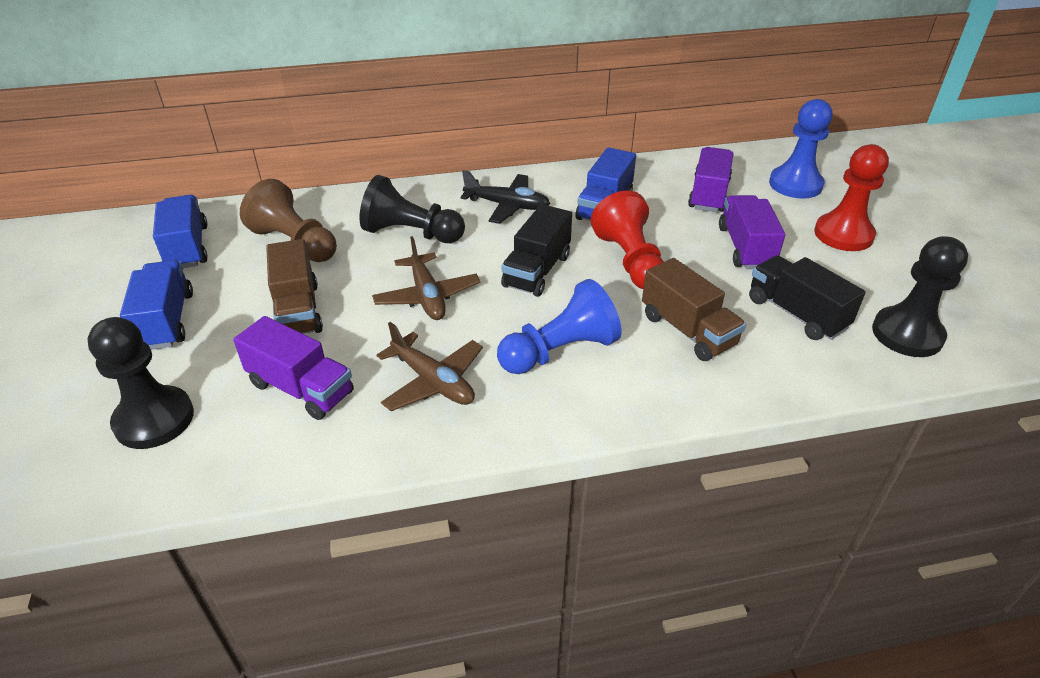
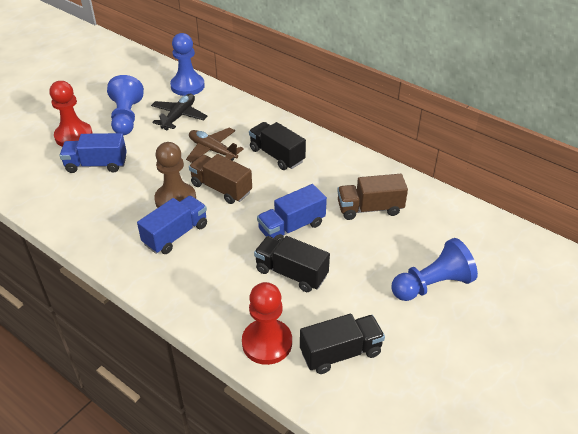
black pawn: 3 -> 0
black truck: 2 -> 3
blue pawn: 2 -> 3
brown plane: 2 -> 1
purple truck: 3 -> 0

